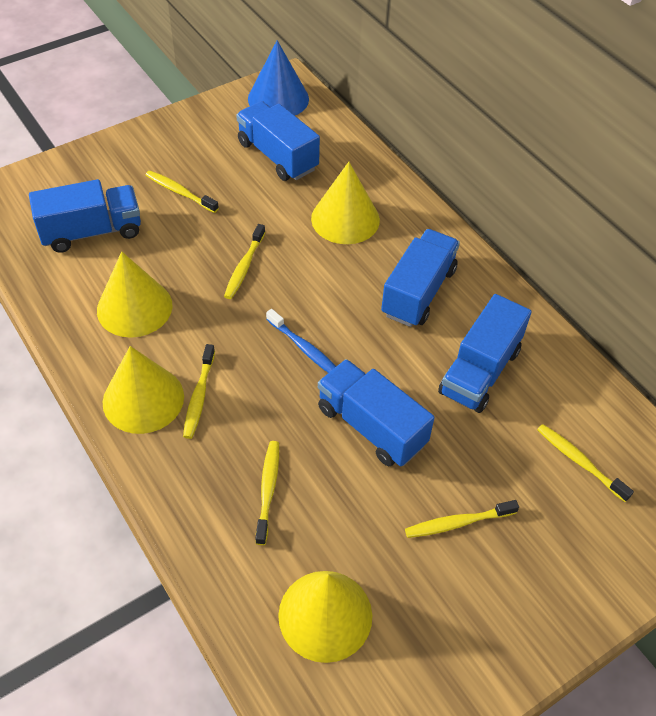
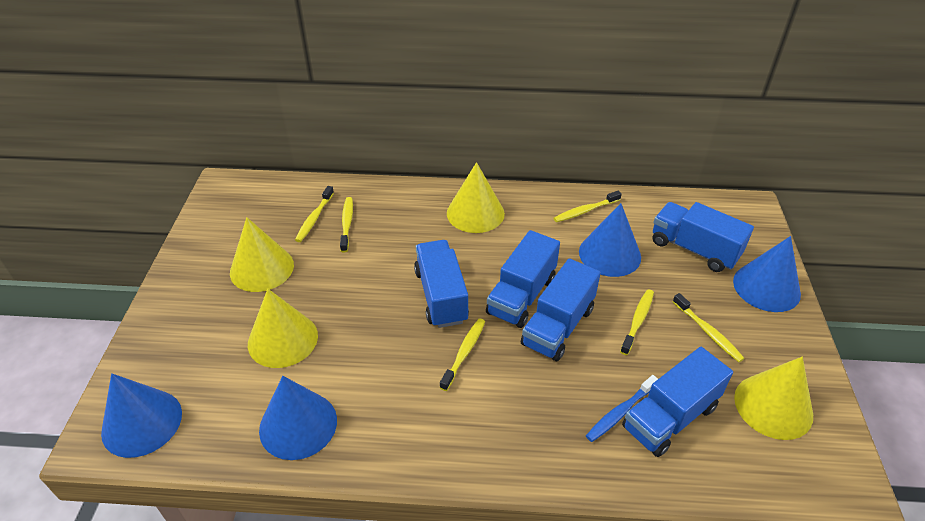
blue cone: 1 -> 4

